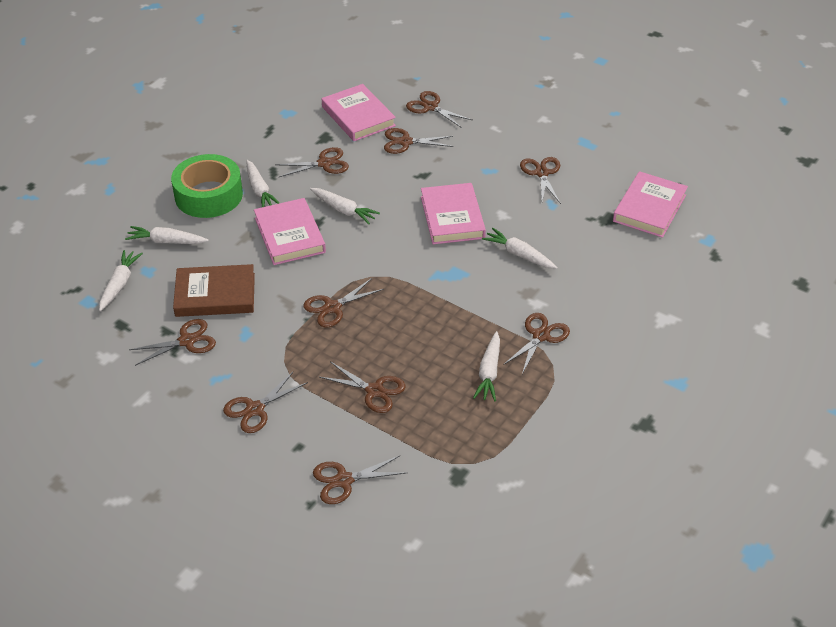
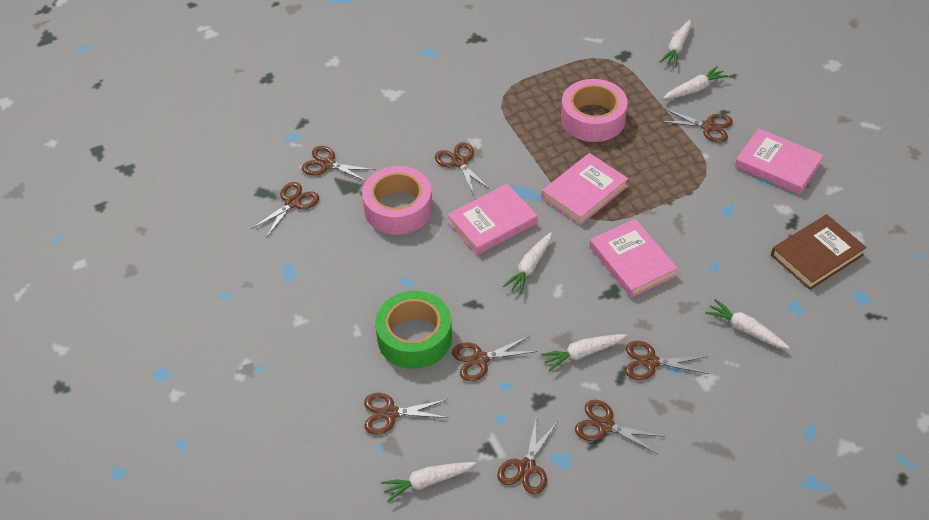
brown scissors: 10 -> 9
pink tape: 0 -> 2

